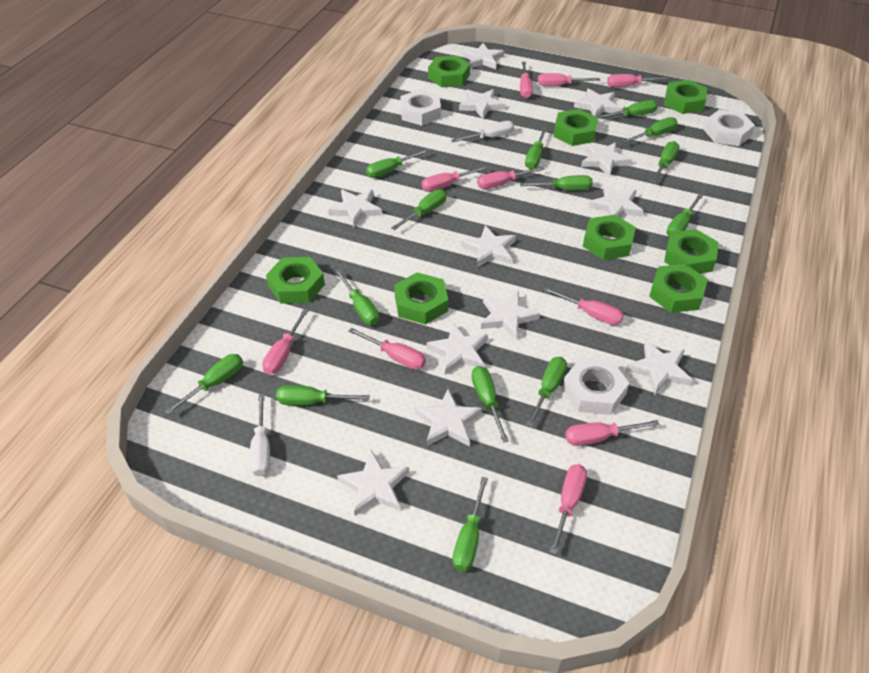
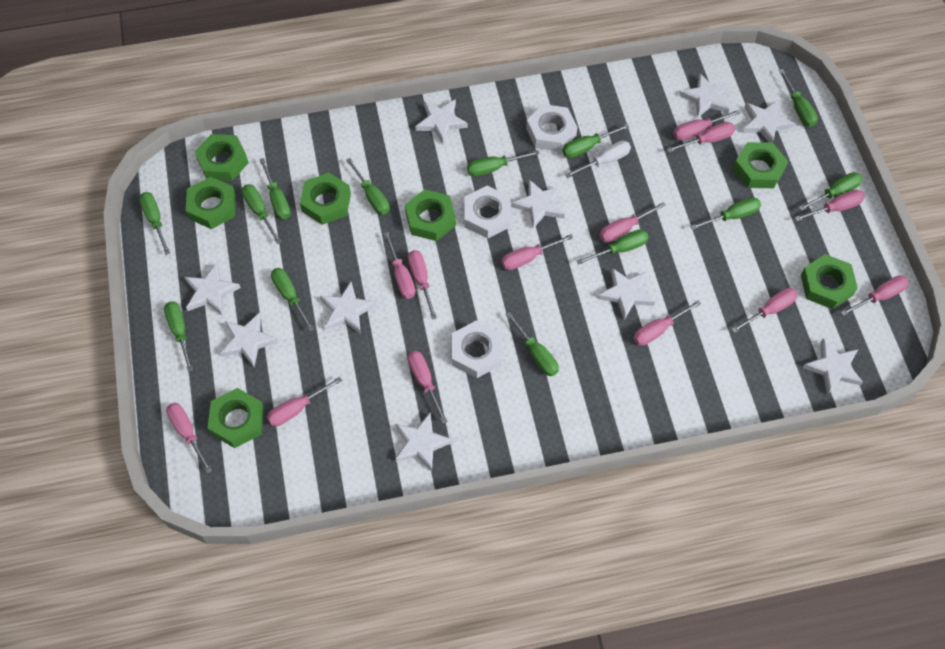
green nut: 8 -> 7
green screwdriver: 14 -> 13
pink screwdriver: 10 -> 13
white screwdriver: 2 -> 1
white star: 12 -> 10

